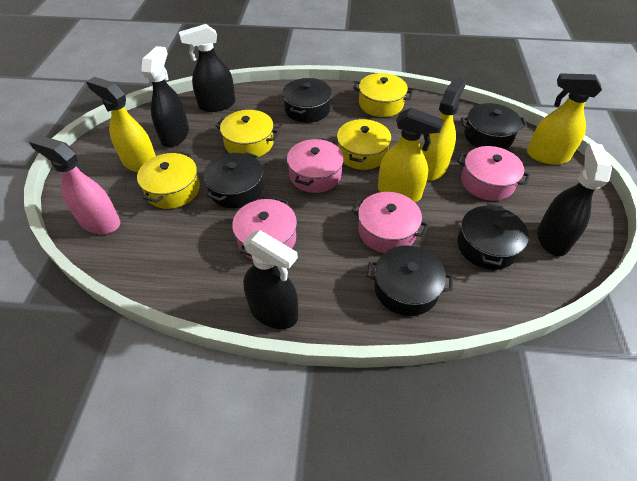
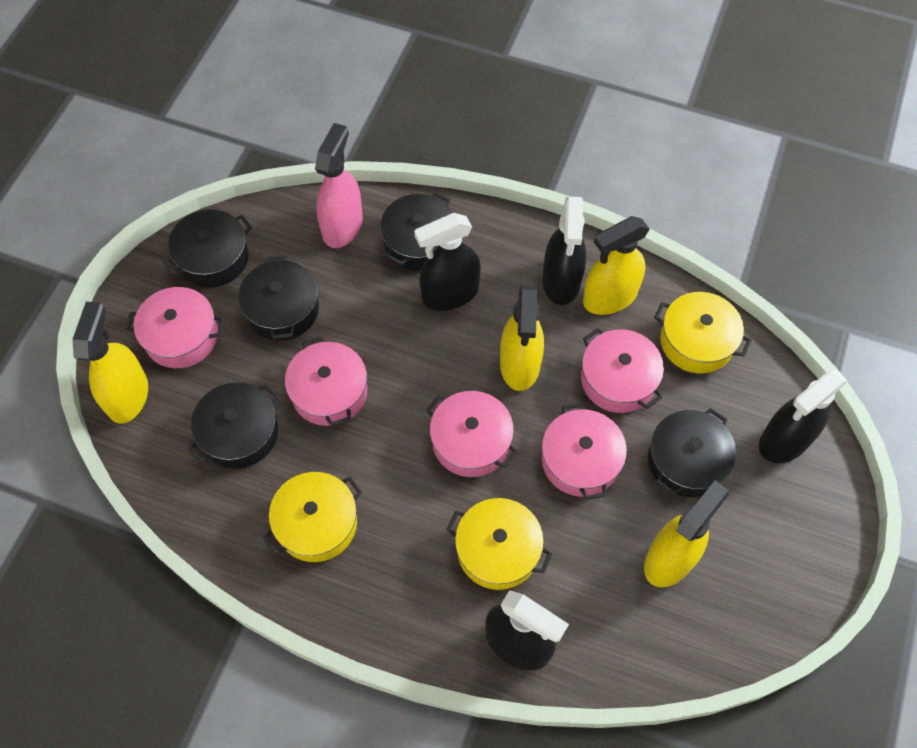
pink pot: 4 -> 5
yellow pot: 4 -> 3

